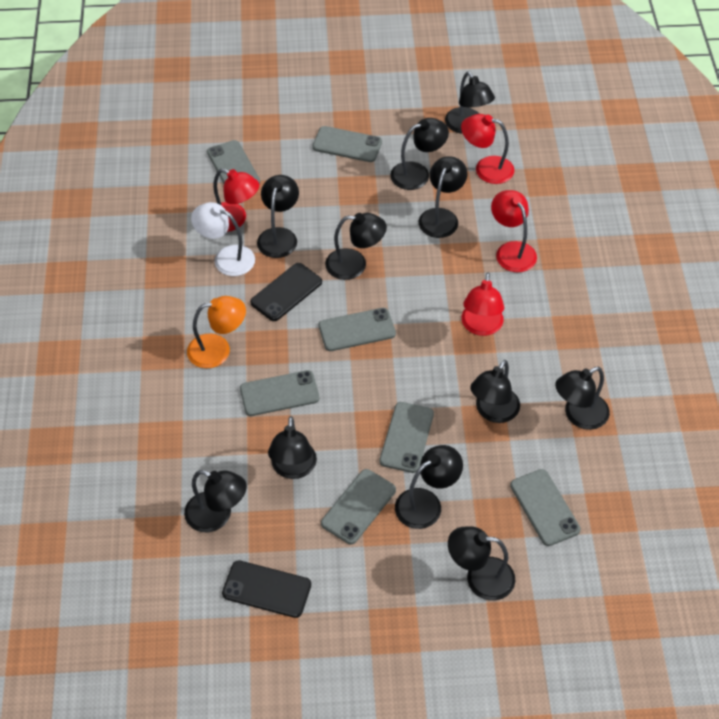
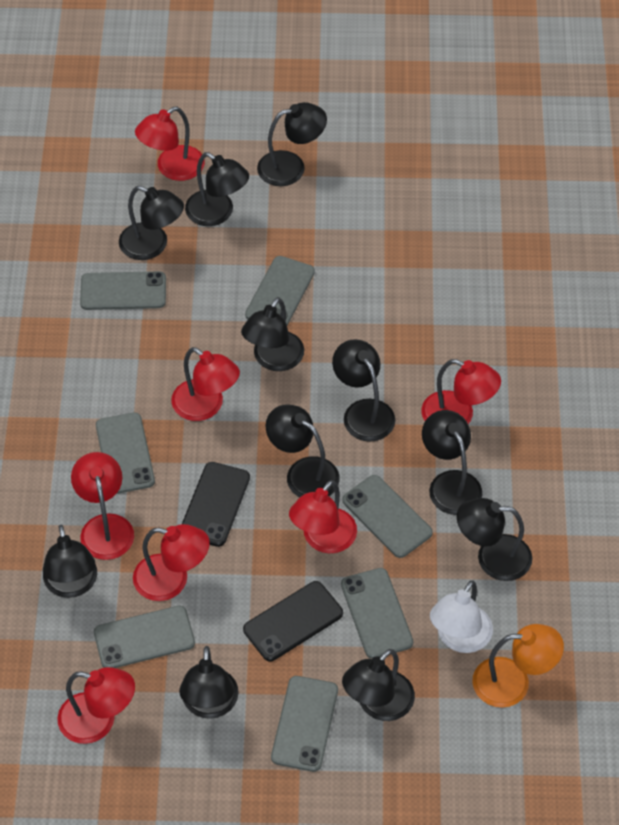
red lamp: 4 -> 7

